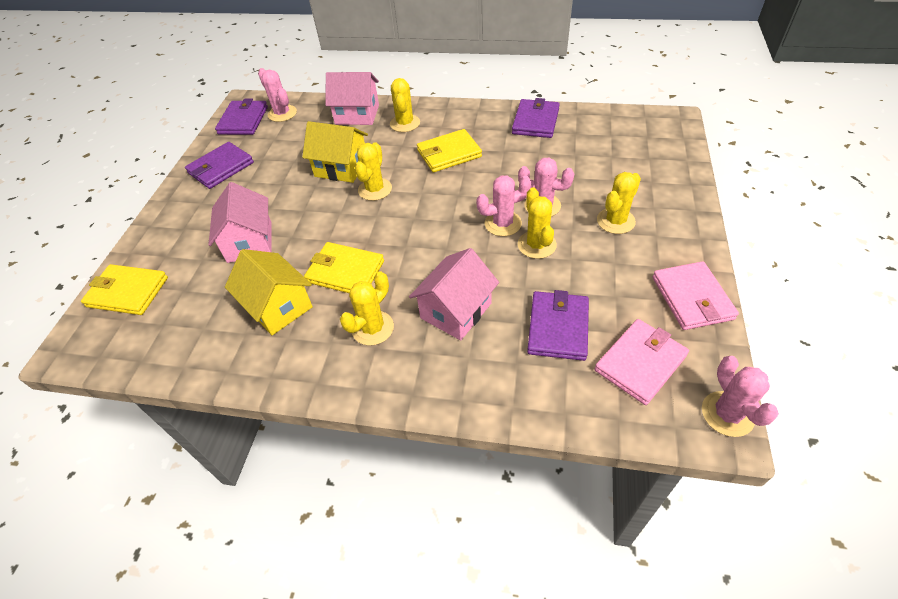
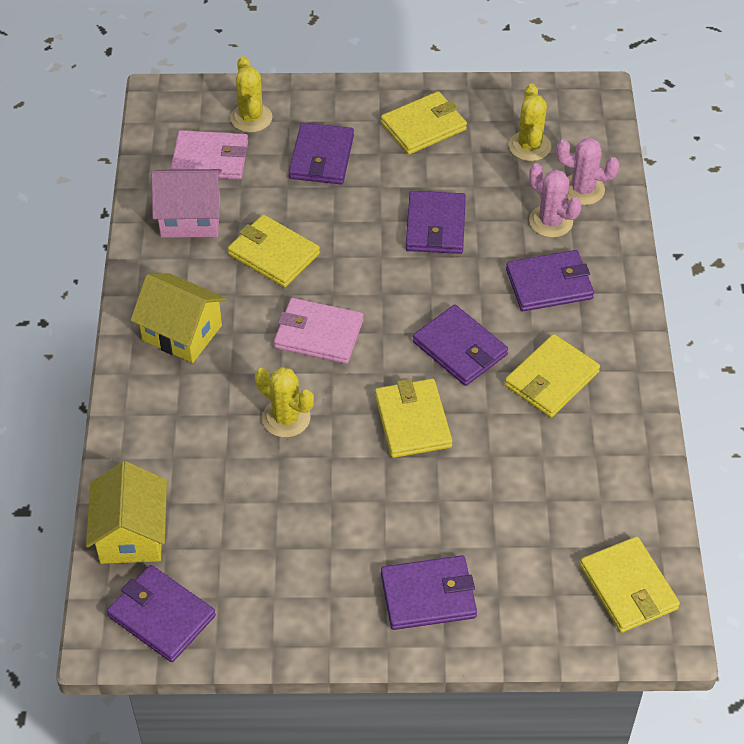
pink cactus: 4 -> 2
pink house: 3 -> 1
purple wallet: 4 -> 6
yellow cactus: 5 -> 3
yellow wallet: 3 -> 5

